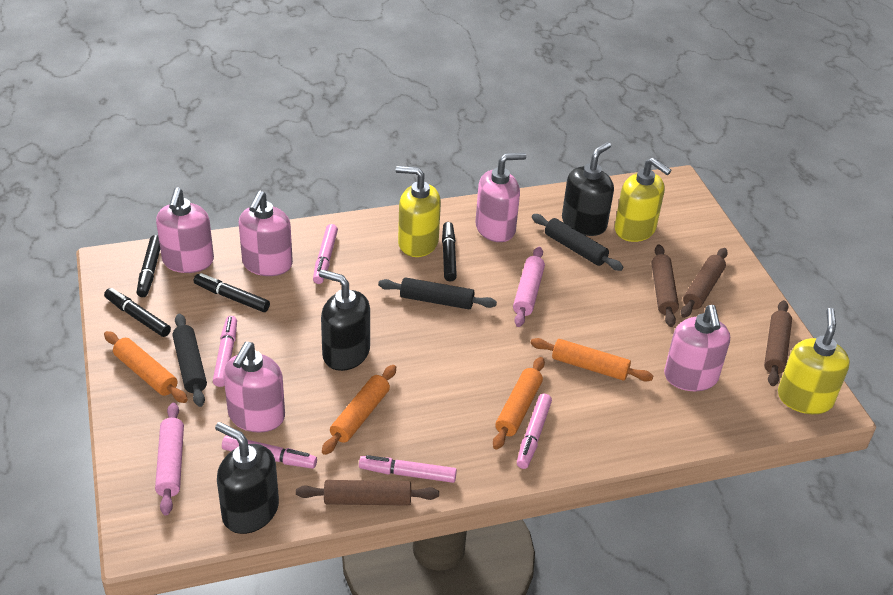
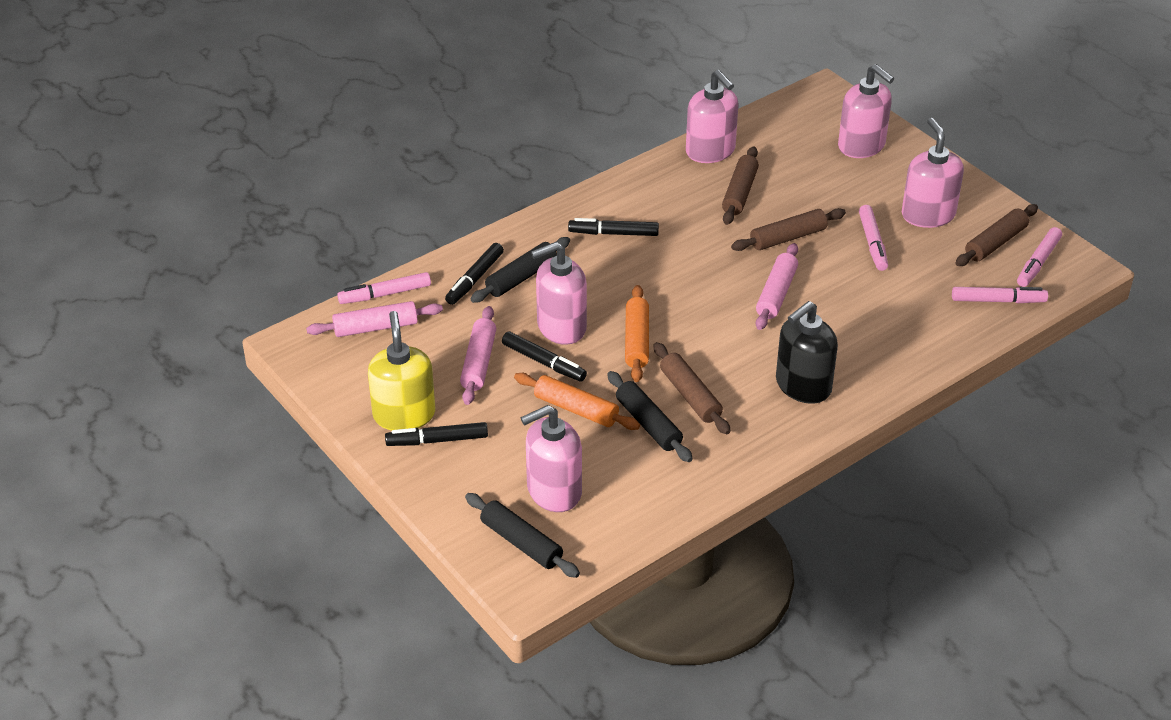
black soap dispenser: 3 -> 1
orange rolling pin: 4 -> 2
pink marker: 5 -> 4
pink rolling pin: 2 -> 3
yellow soap dispenser: 3 -> 1

